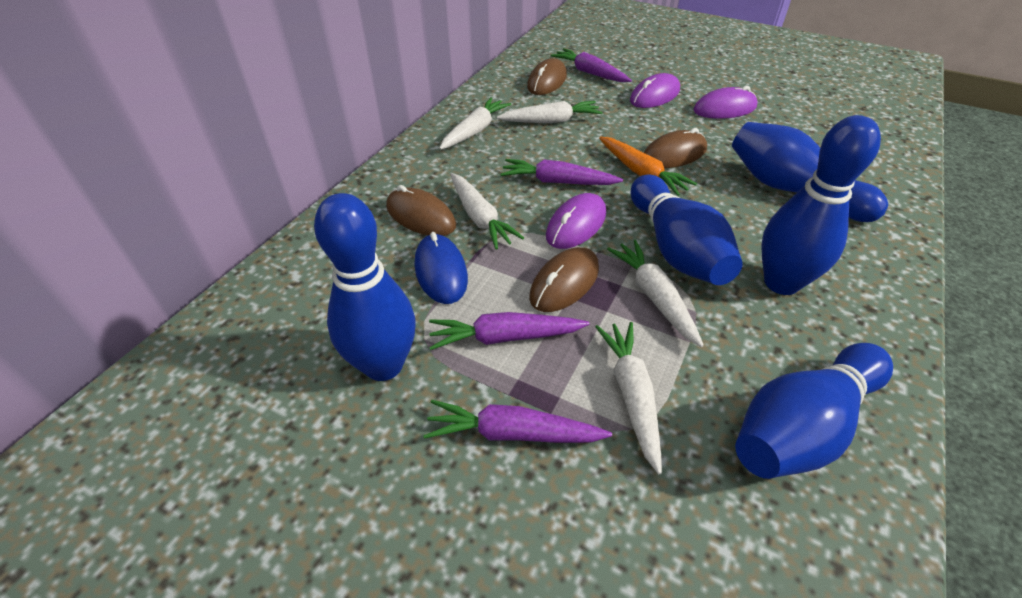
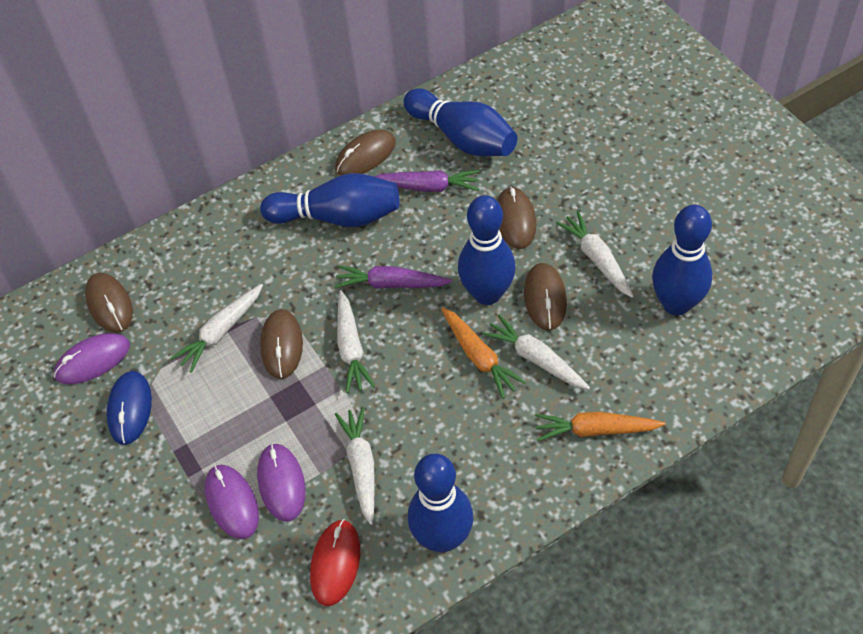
brown mouse: 4 -> 5
orange carrot: 1 -> 2
purple carrot: 4 -> 2
red mouse: 0 -> 1

